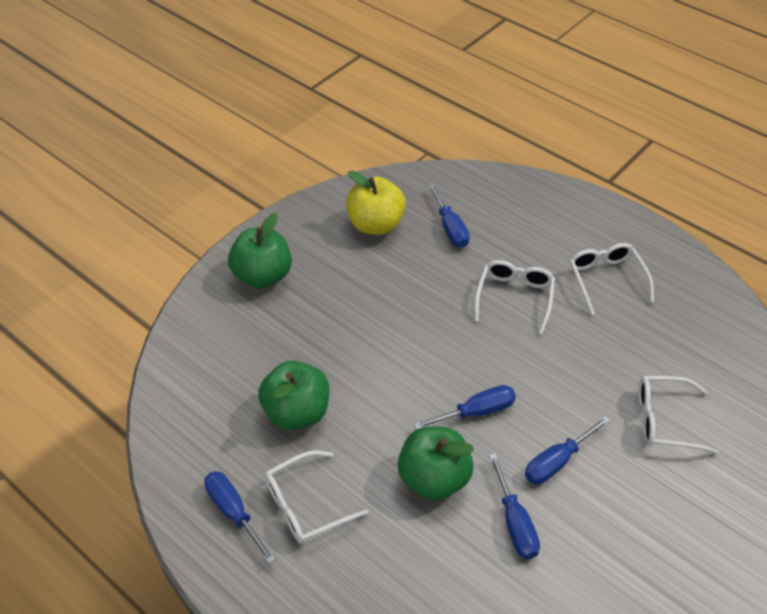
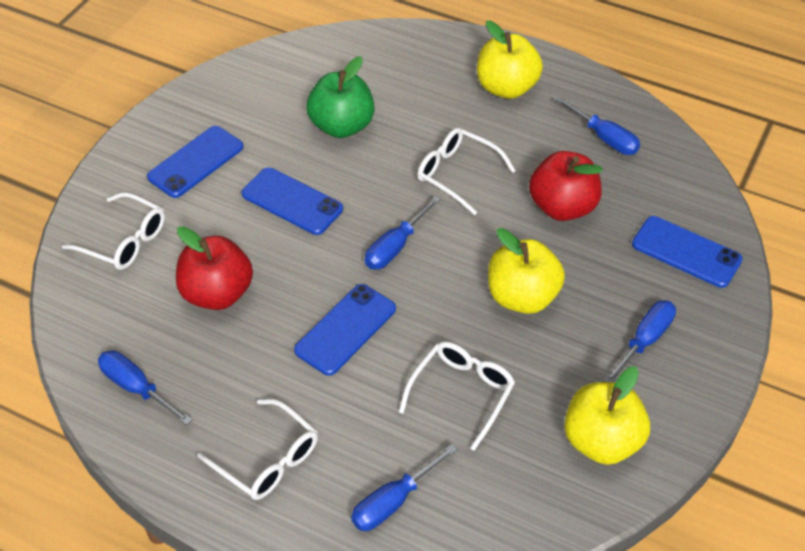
blue phone: 0 -> 4
green apple: 3 -> 1
red apple: 0 -> 2
yellow apple: 1 -> 3

